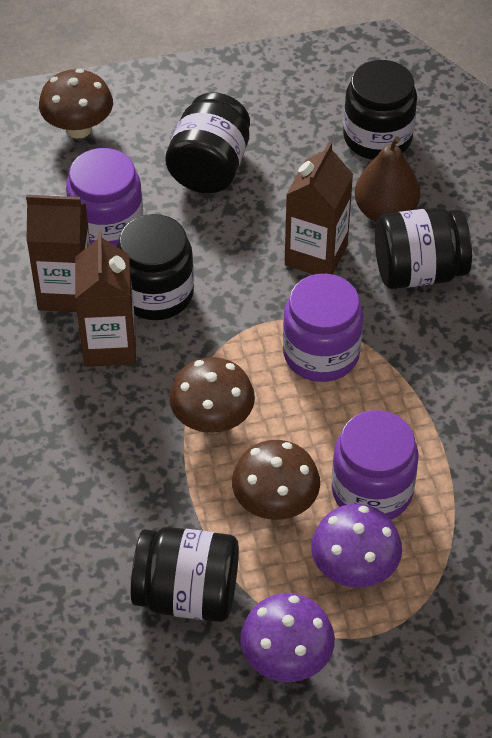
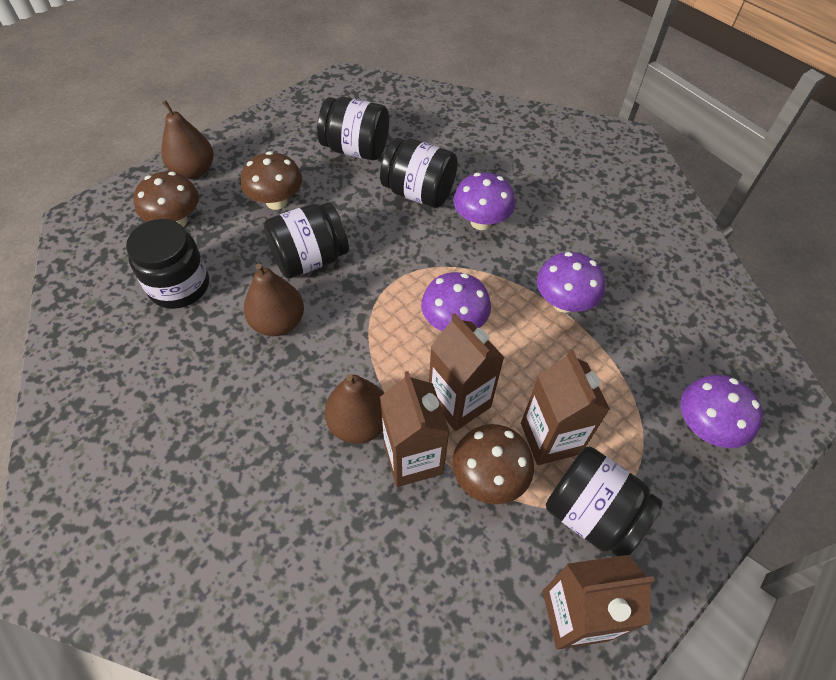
brown carton: 3 -> 4
brown pear: 1 -> 3
purple jar: 3 -> 0
purple mushroom: 2 -> 4

